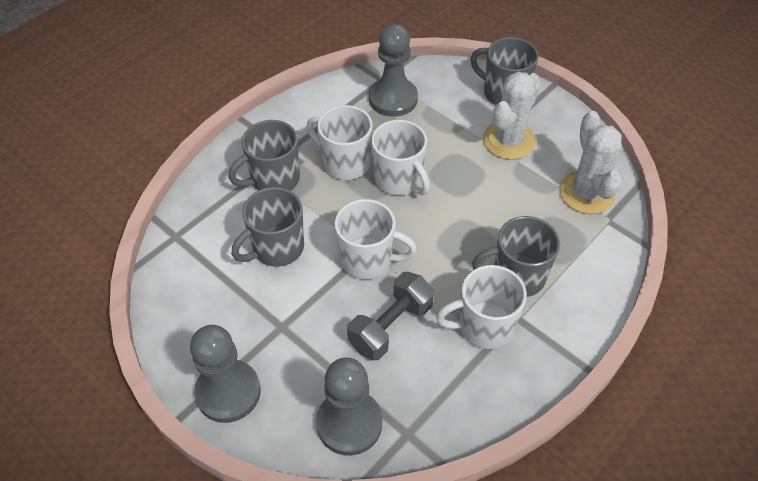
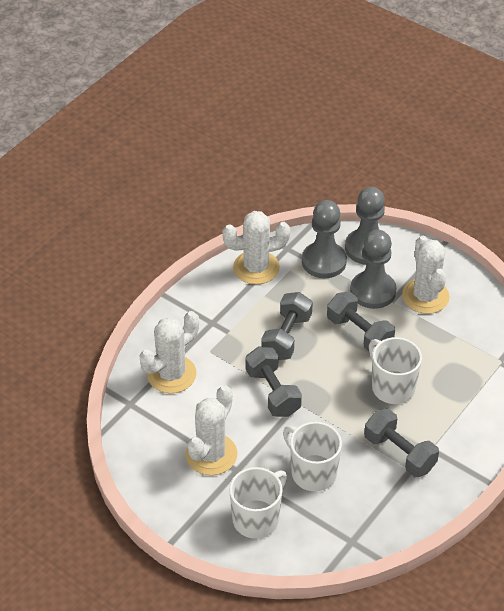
grey dumbbell: 1 -> 4
grey mug: 4 -> 0
white cactus: 2 -> 4
white mug: 4 -> 3

